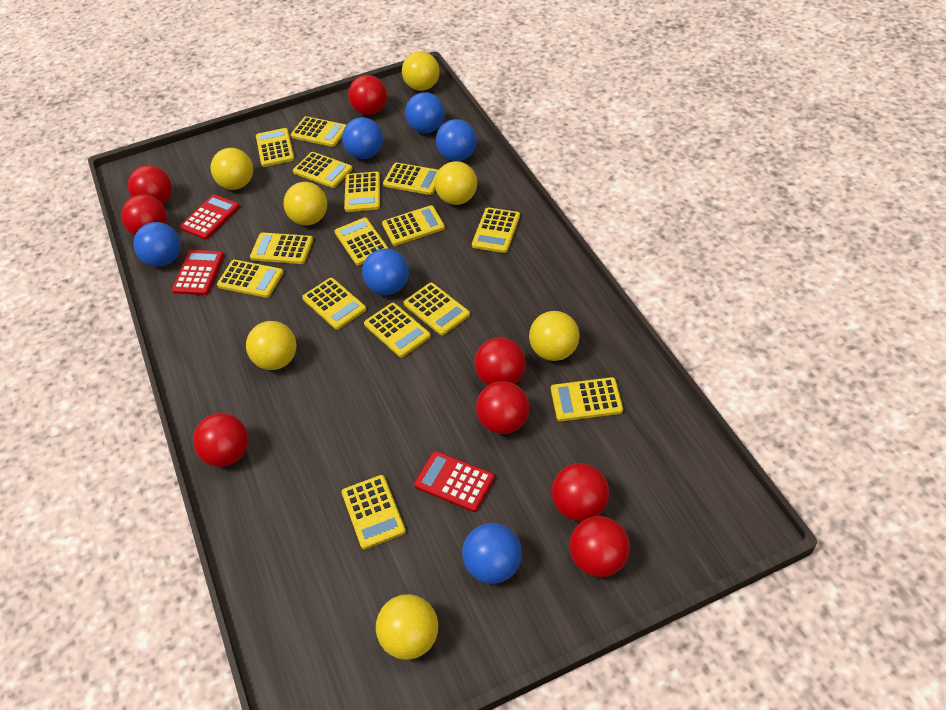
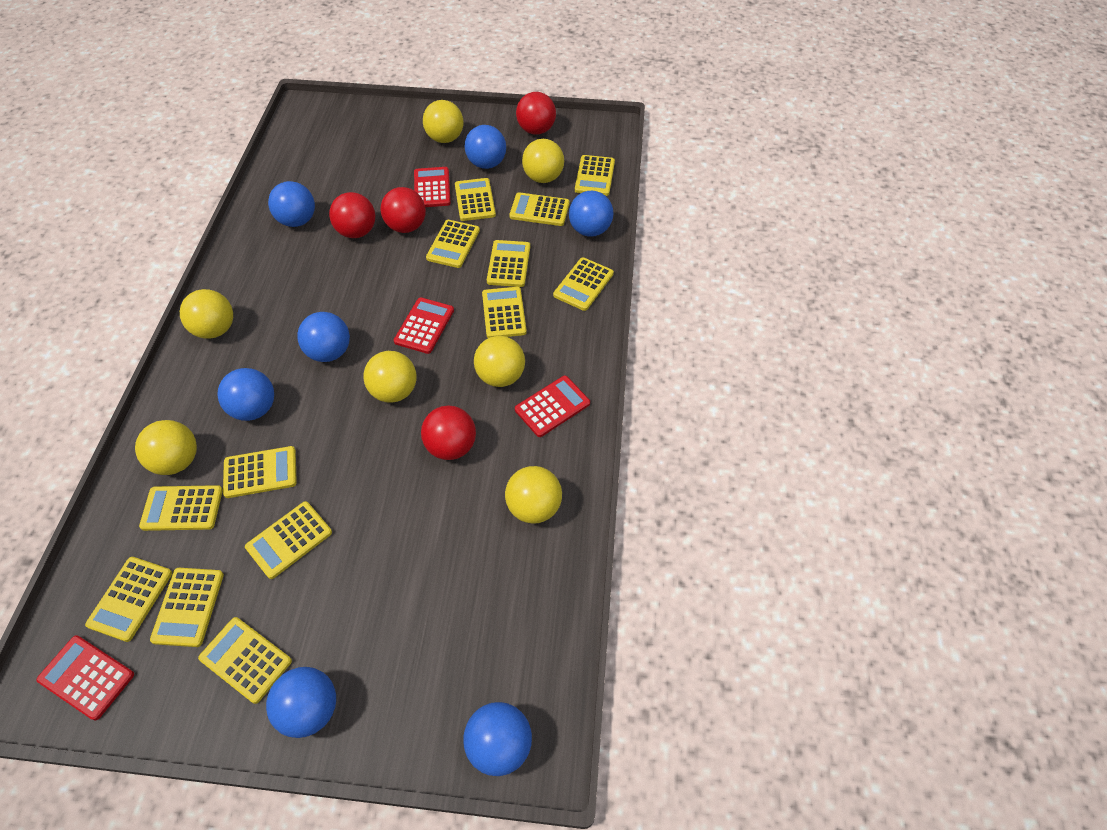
blue ball: 6 -> 7
red ball: 8 -> 4
red calculator: 3 -> 4
yellow calculator: 15 -> 13

